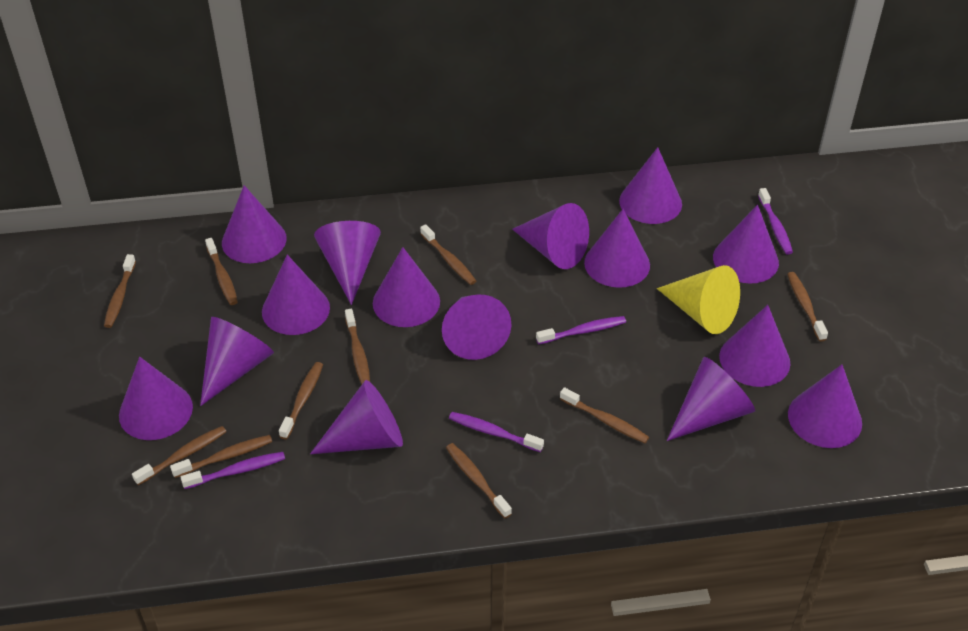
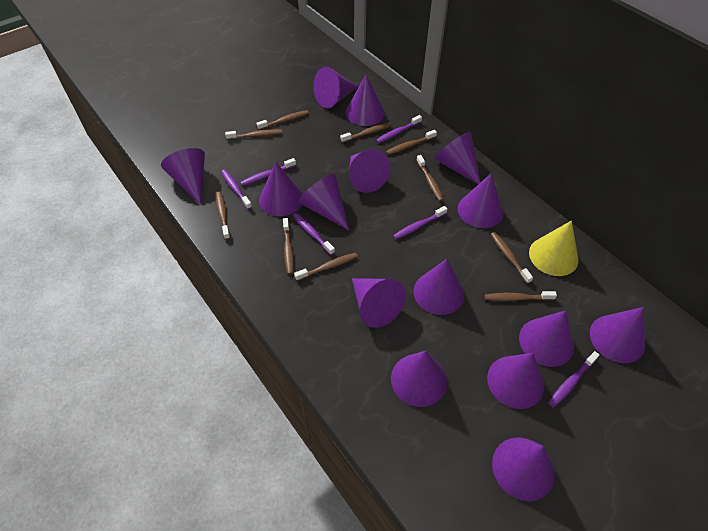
purple toothbrush: 4 -> 6

